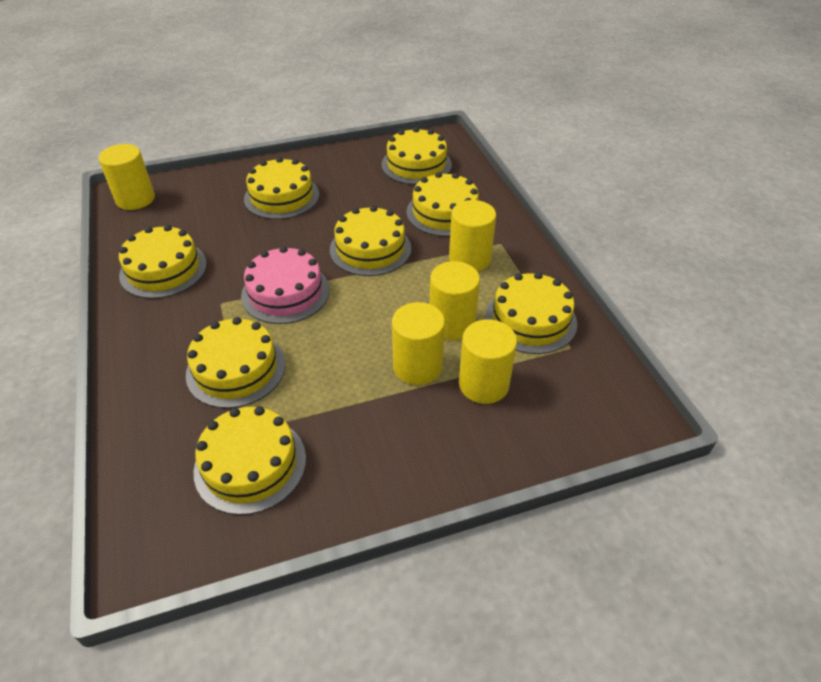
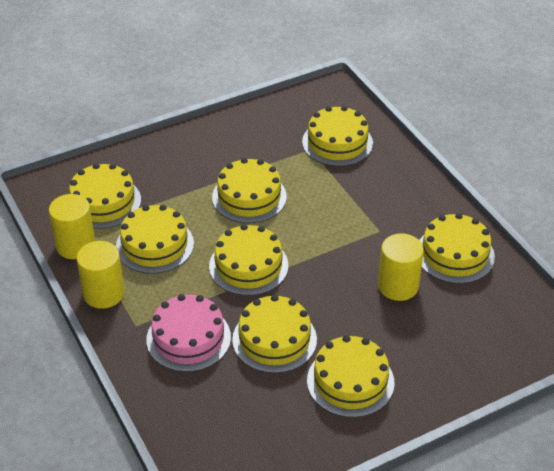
yellow cylinder: 5 -> 3

